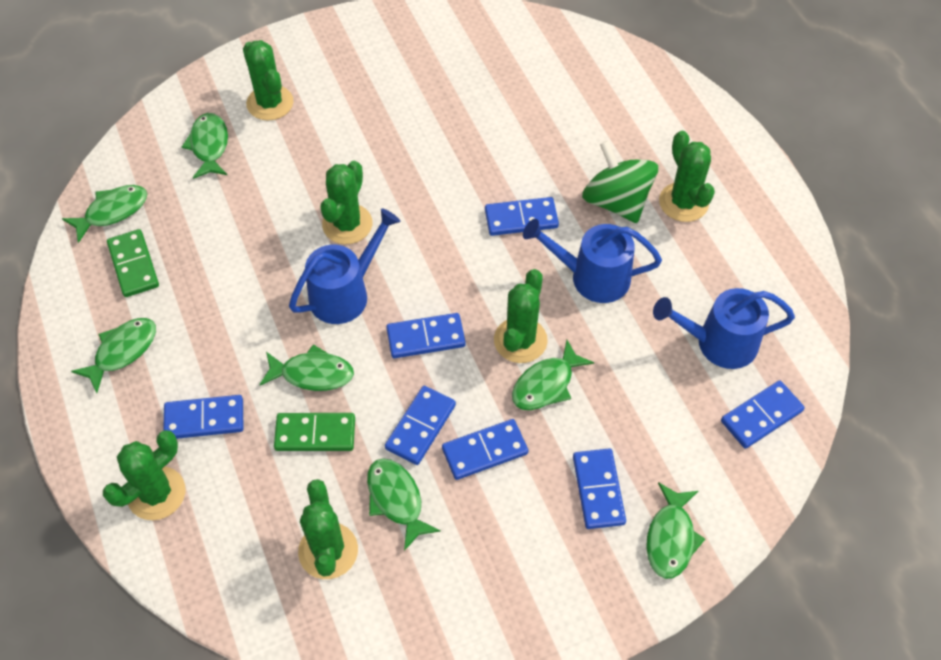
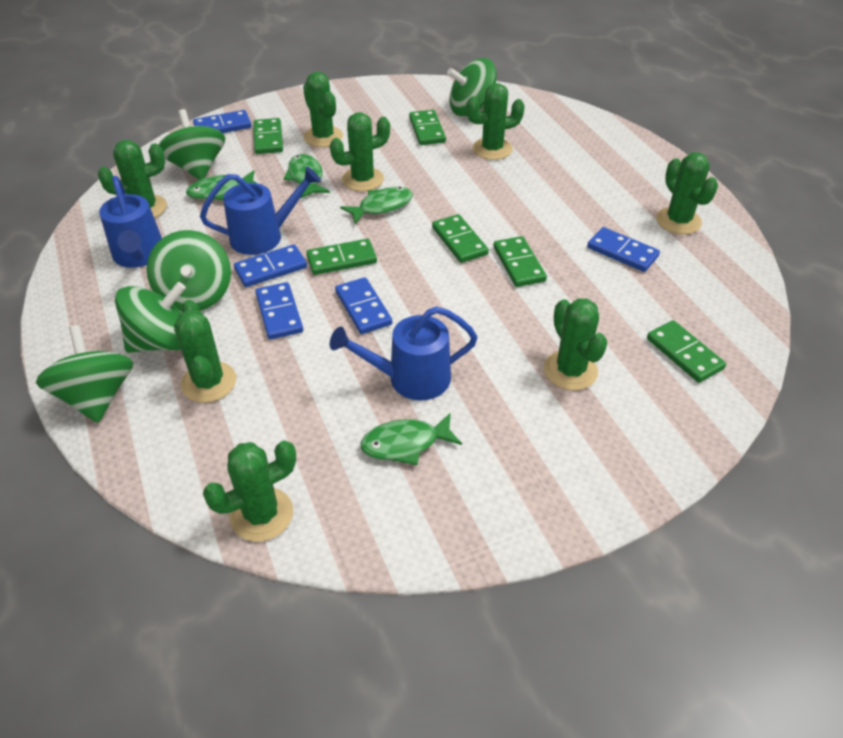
blue domino: 7 -> 5
green cactus: 6 -> 8
green domino: 2 -> 6
green fish: 7 -> 4
green spinning top: 1 -> 5

